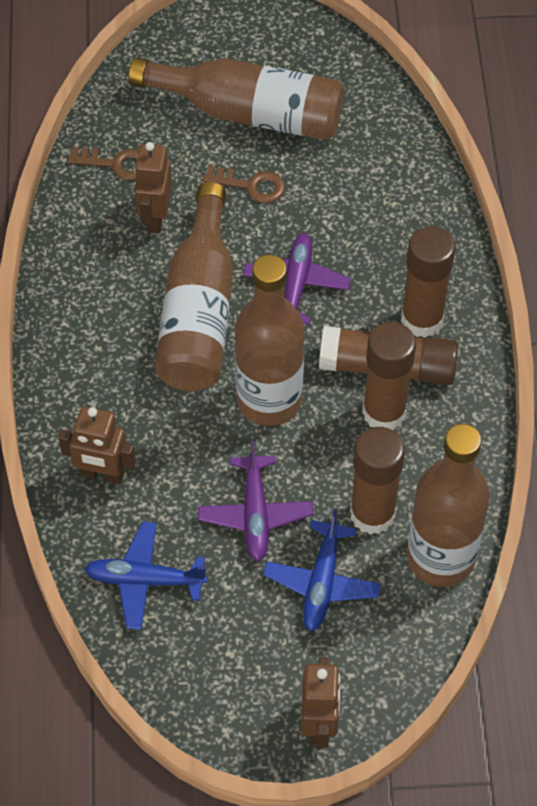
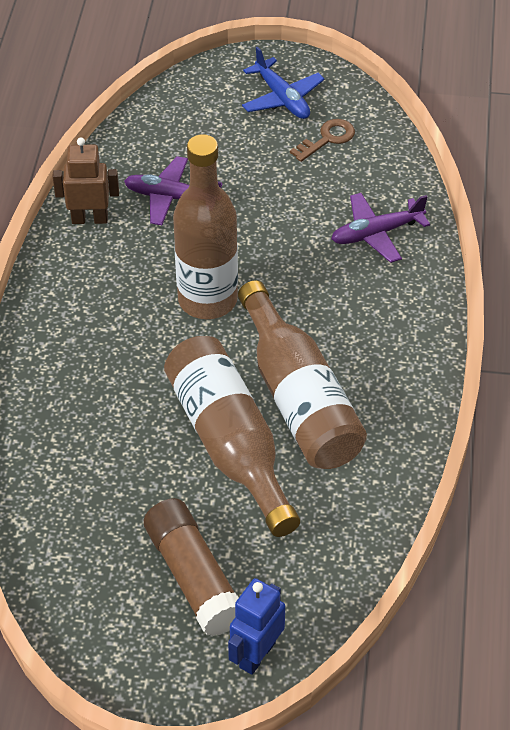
blue plane: 2 -> 1
blue robot: 0 -> 1
brown bottle: 4 -> 3
brown glue stick: 4 -> 1
brown key: 2 -> 1
brown robot: 3 -> 1

